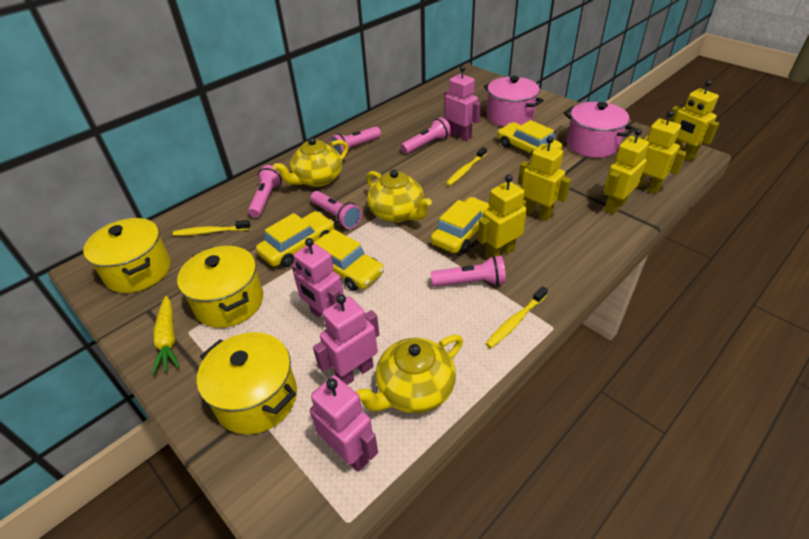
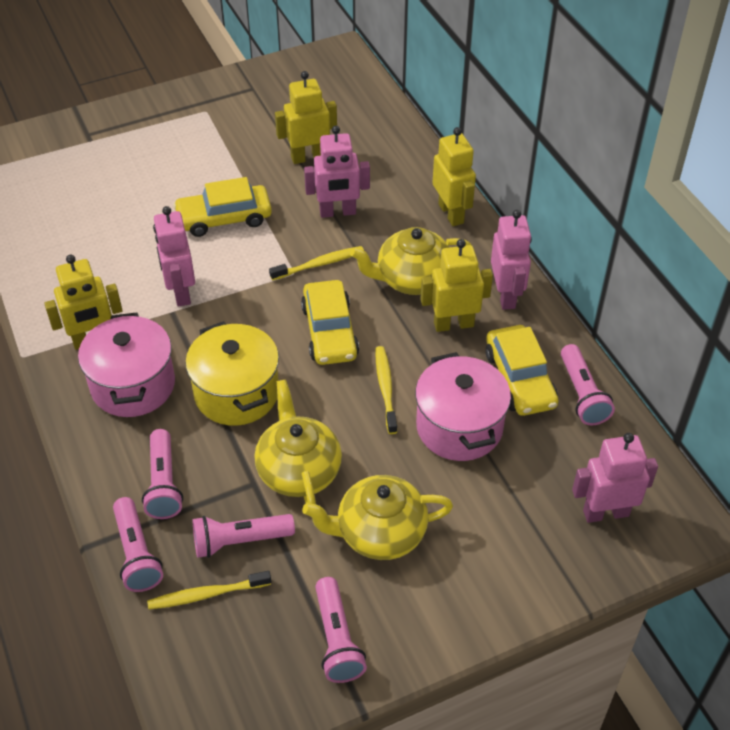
yellow car: 4 -> 3
yellow carrot: 1 -> 0
yellow pot: 3 -> 1
yellow robot: 5 -> 4

